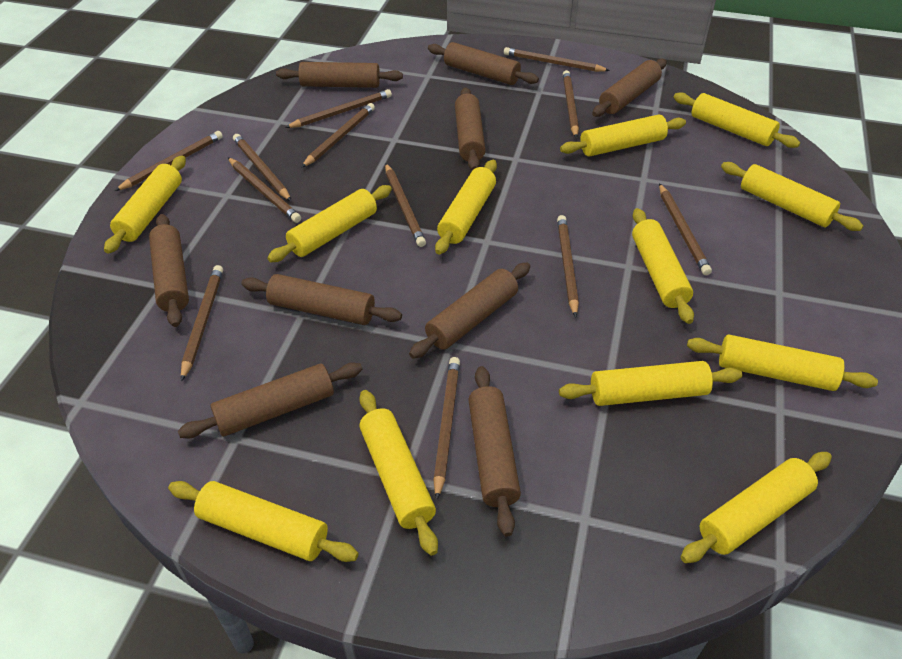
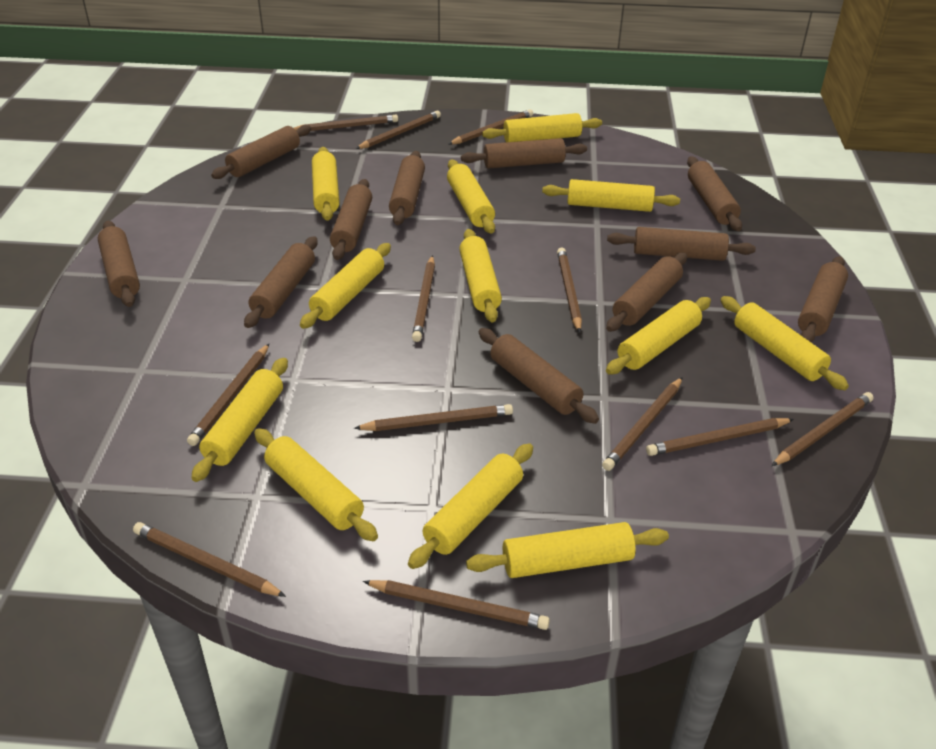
brown rolling pin: 9 -> 11

